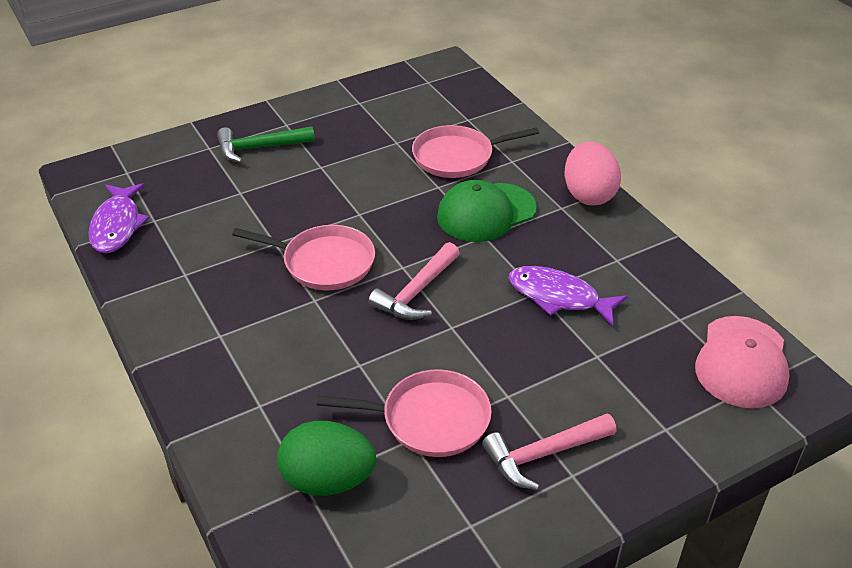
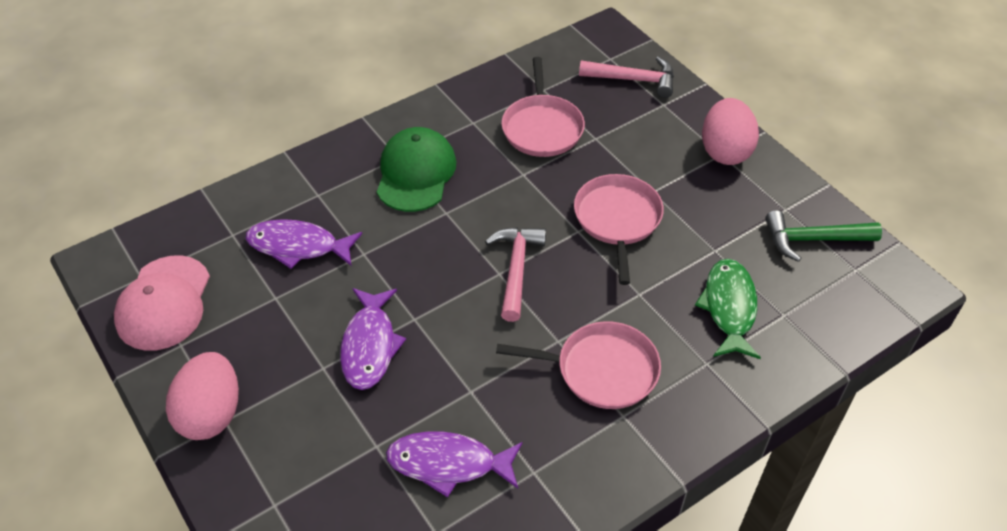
green egg: 1 -> 0
green fish: 0 -> 1
pink egg: 1 -> 2
purple fish: 2 -> 3

